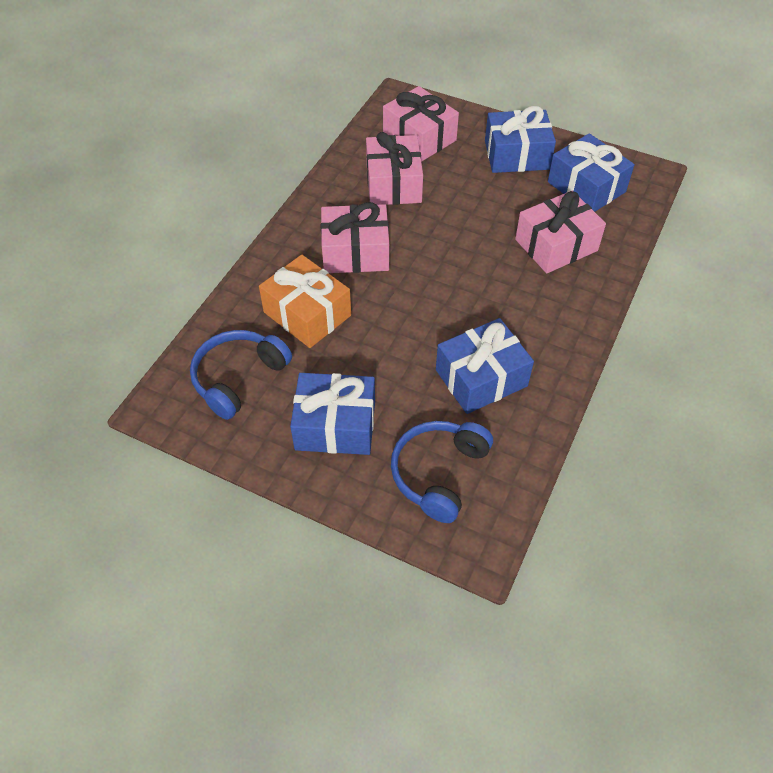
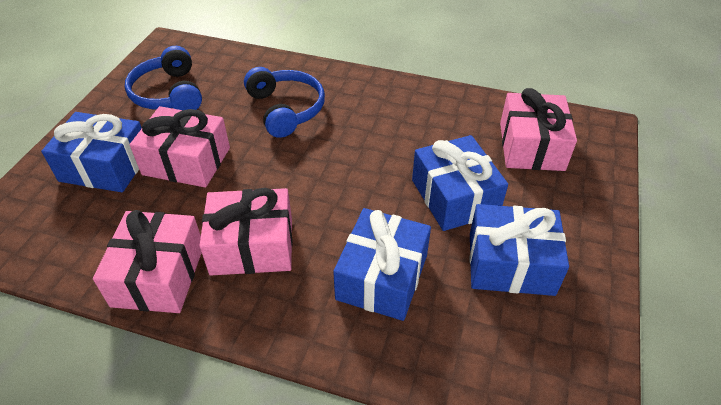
orange gift: 1 -> 0

